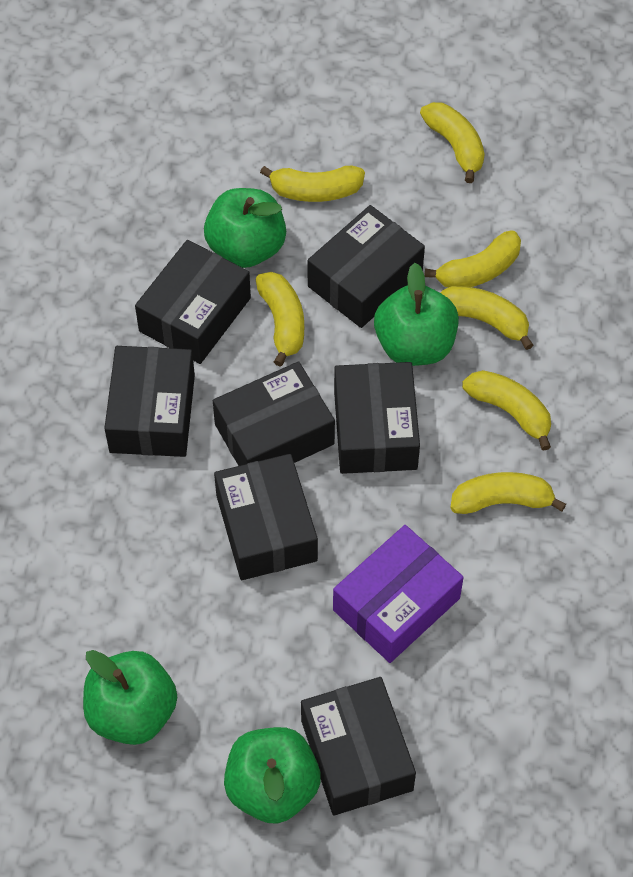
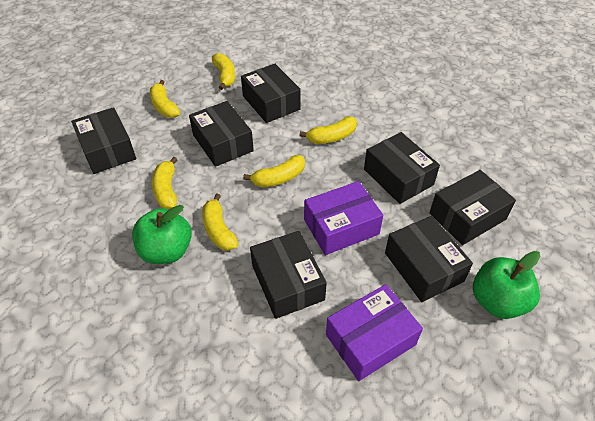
green apple: 4 -> 2
purple box: 1 -> 2
yellow banana: 7 -> 6

